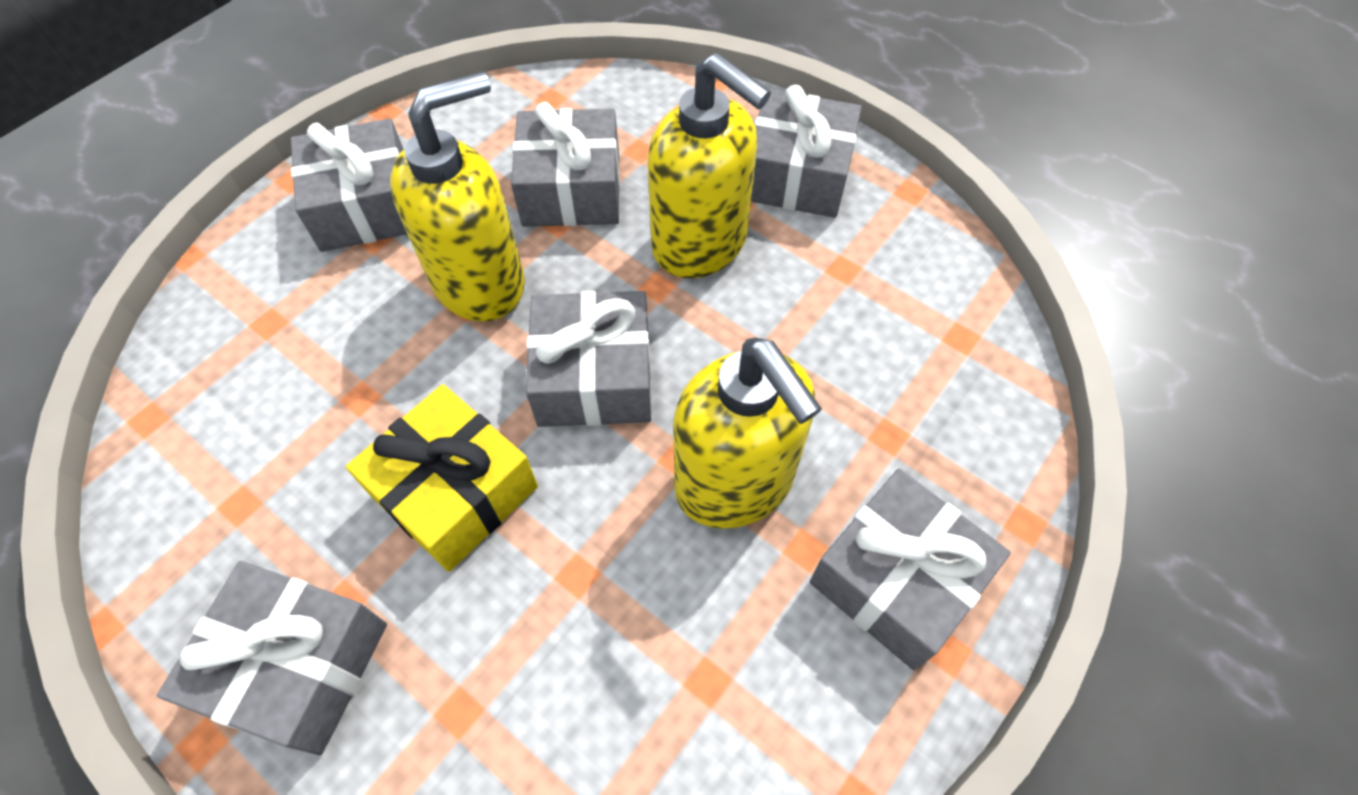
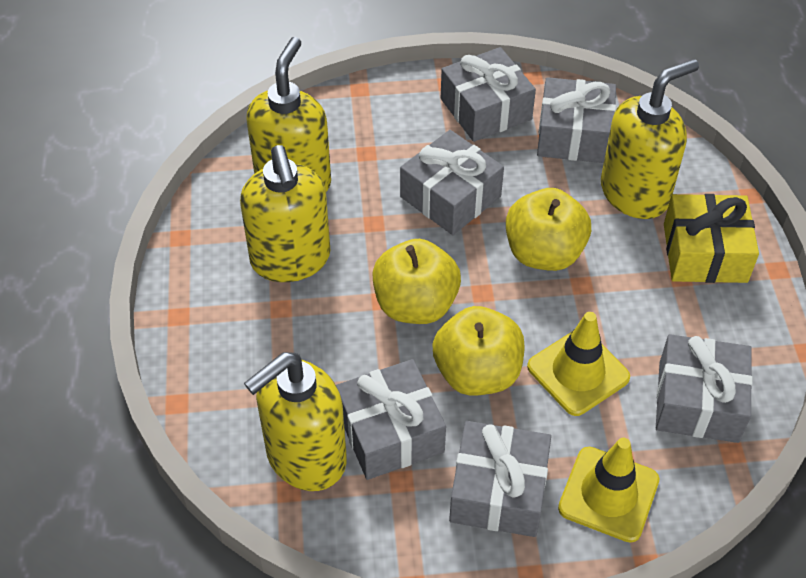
yellow apple: 0 -> 3
yellow soap dispenser: 3 -> 4
yellow traffic cone: 0 -> 2

